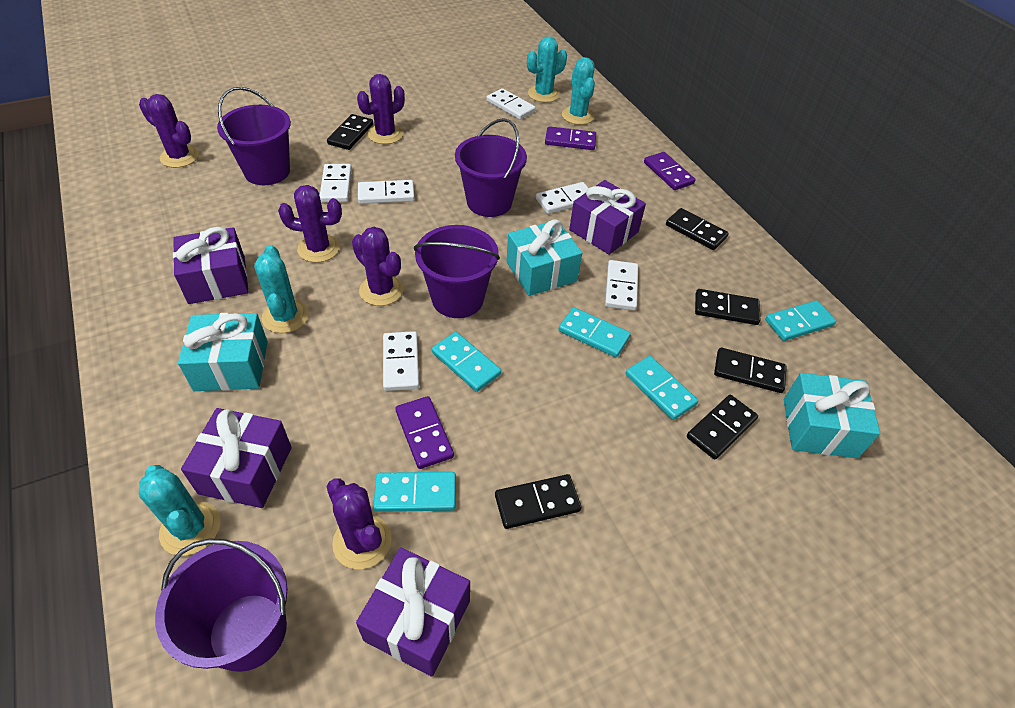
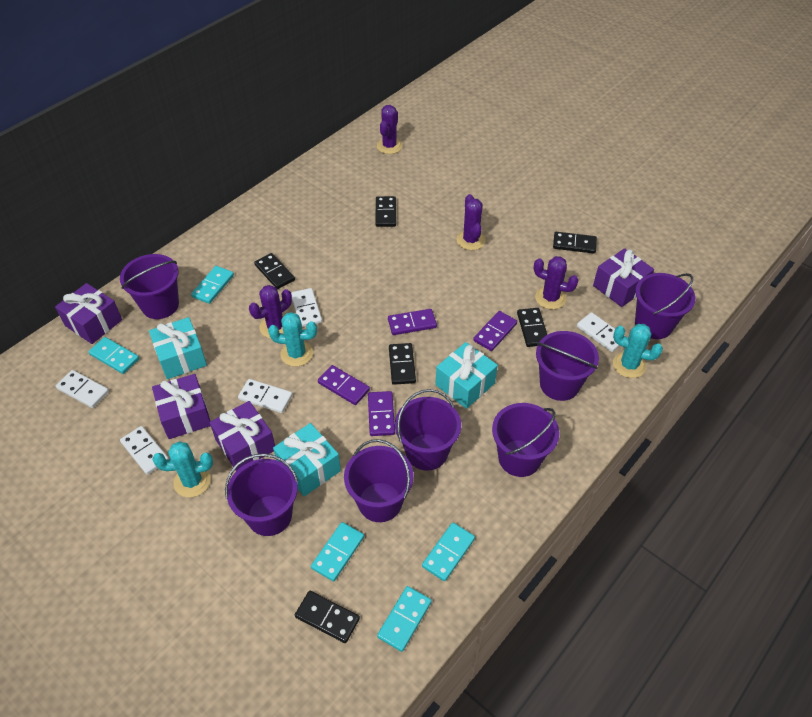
purple bucket: 4 -> 7
purple cactus: 5 -> 4
purple domino: 3 -> 4
turquoise cactus: 4 -> 3
white domino: 6 -> 5

